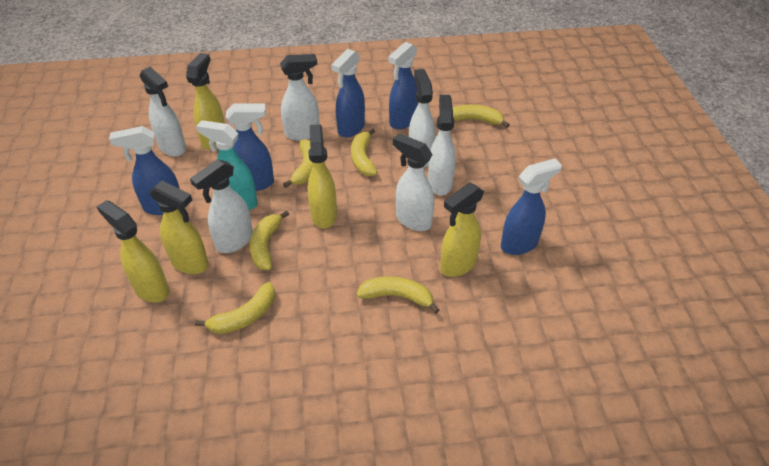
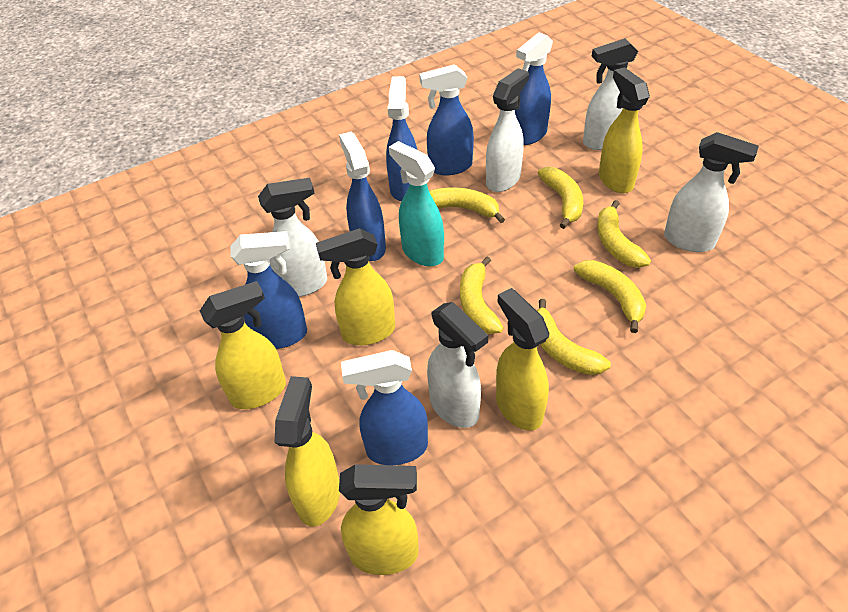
blue spray bottle: 5 -> 6
white spray bottle: 6 -> 5
yellow spray bottle: 5 -> 6

